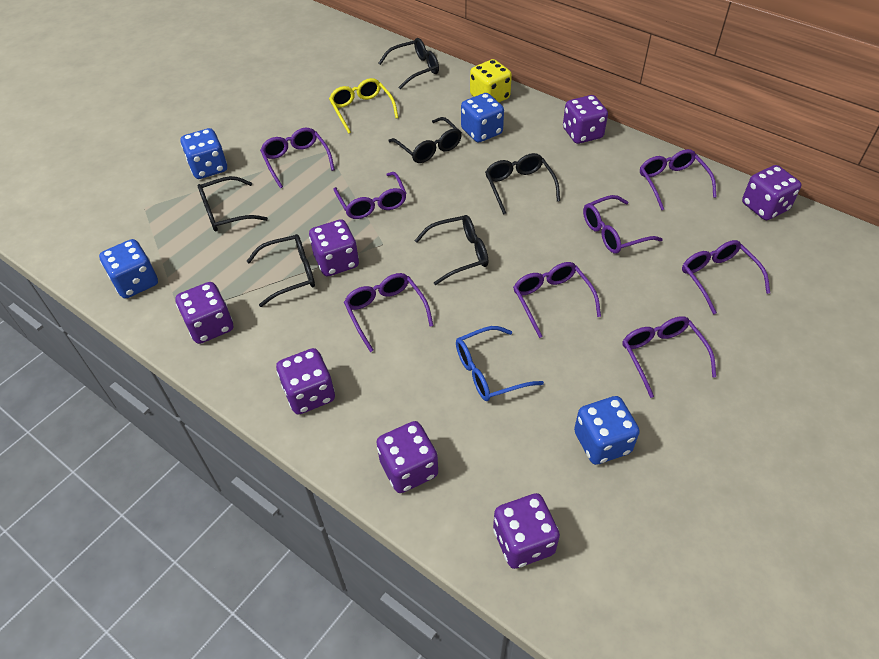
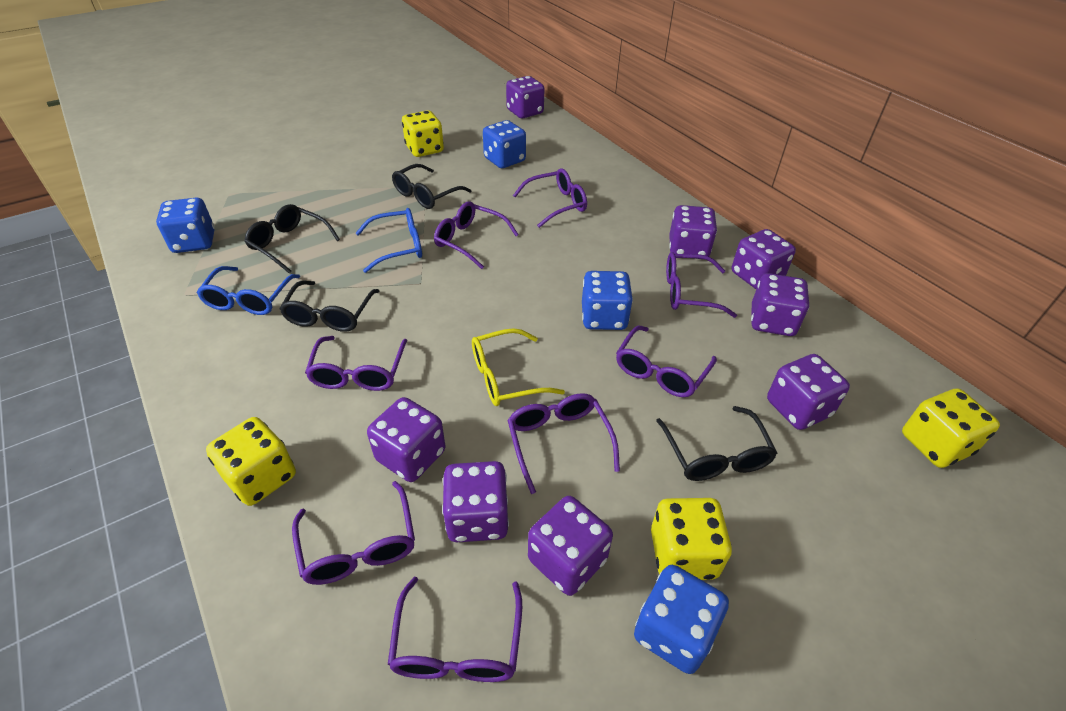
black glasses: 6 -> 4
blue glasses: 1 -> 2
purple dice: 7 -> 8
yellow dice: 1 -> 4

